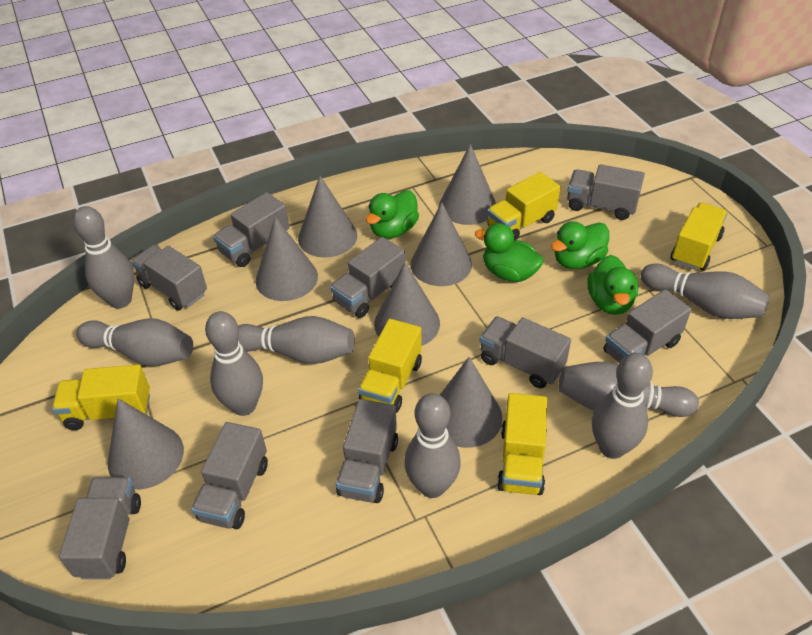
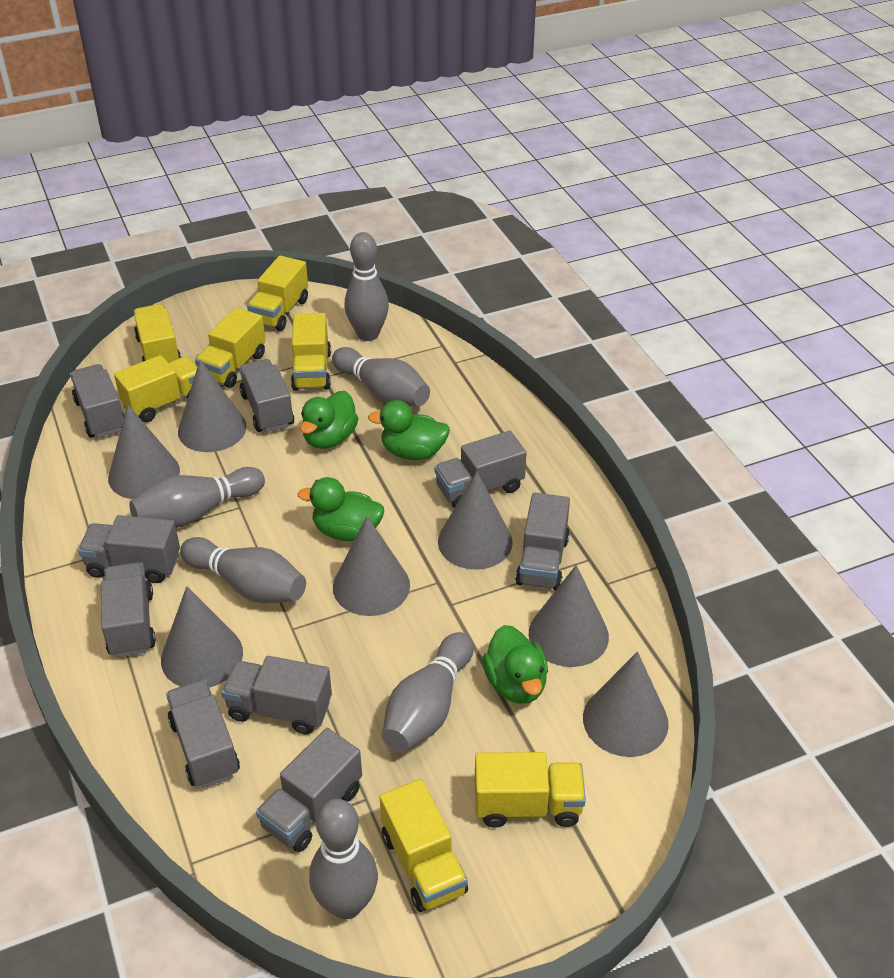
grey bowling pin: 8 -> 6
yellow truck: 5 -> 7

